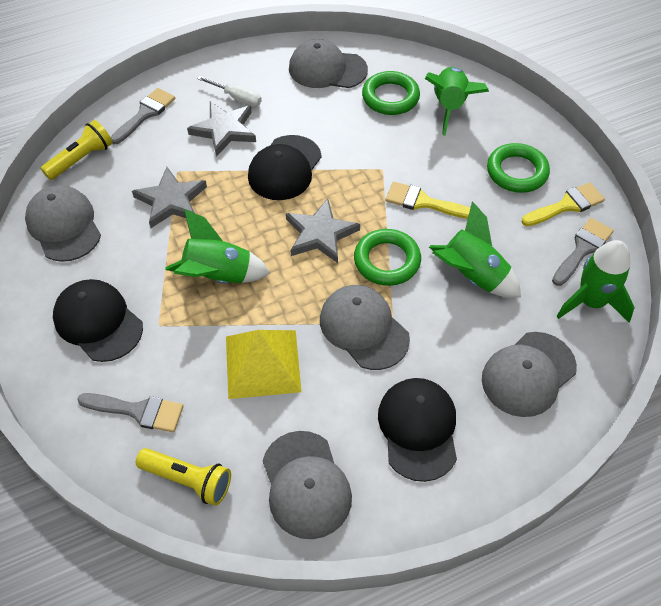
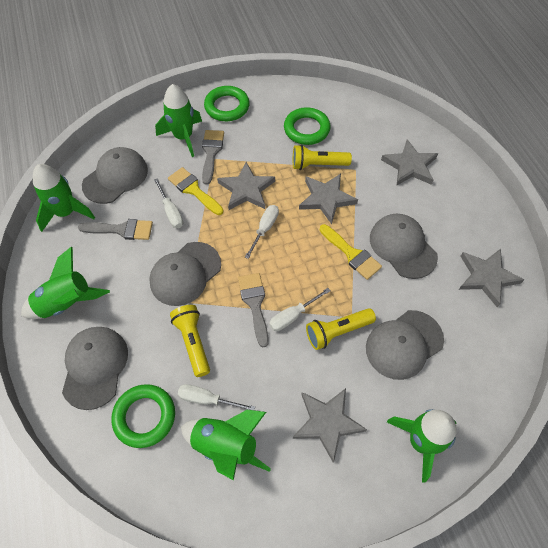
black cap: 3 -> 0
green rocket: 4 -> 5
grey star: 3 -> 5
white screwdriver: 1 -> 4
yellow flashlight: 2 -> 3
yellow pyramid: 1 -> 0

